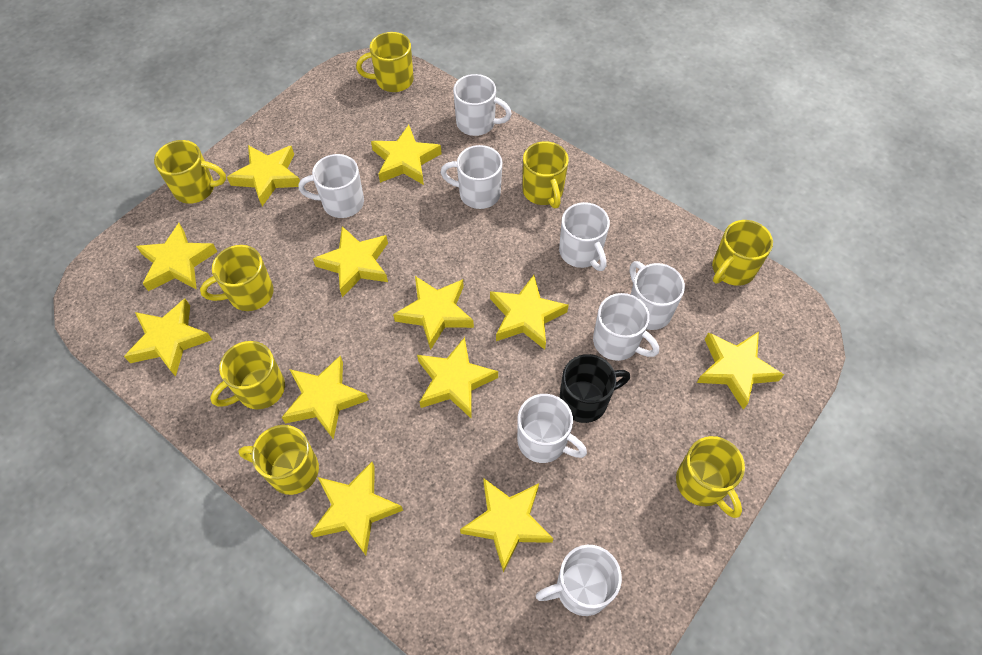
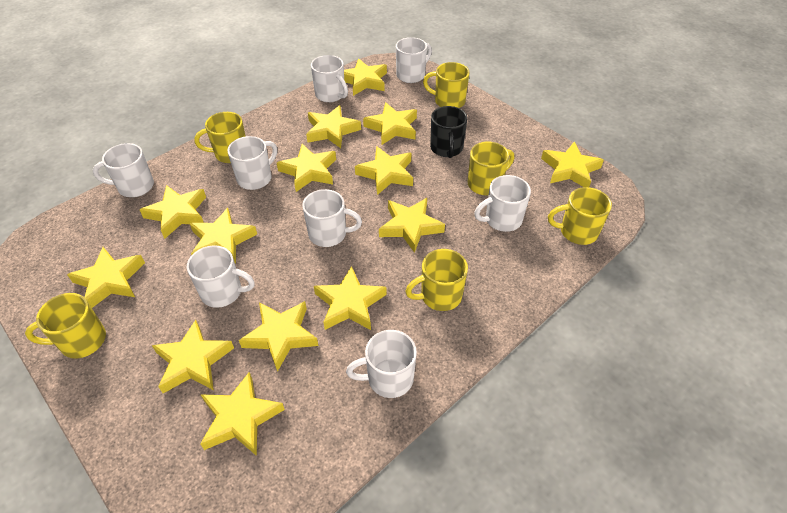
yellow mug: 8 -> 6
yellow star: 12 -> 14

